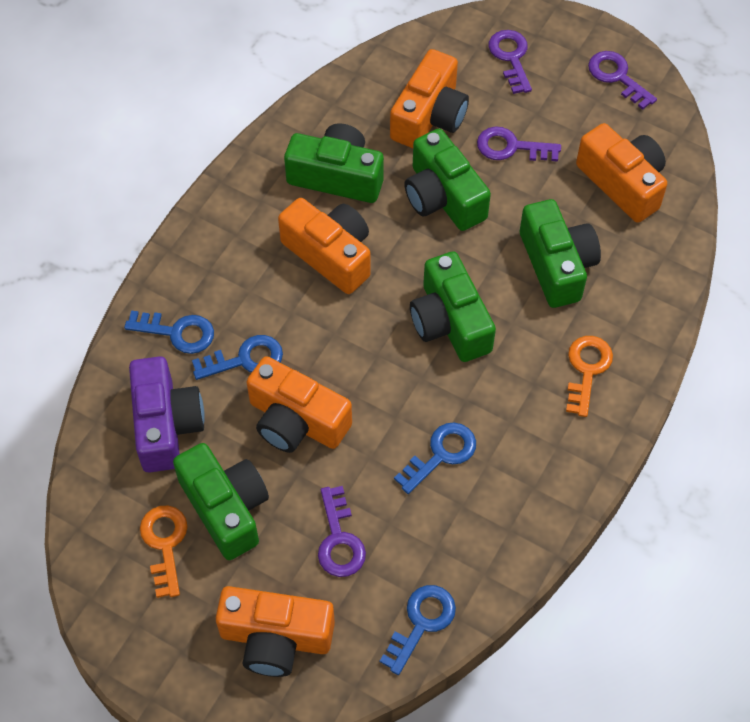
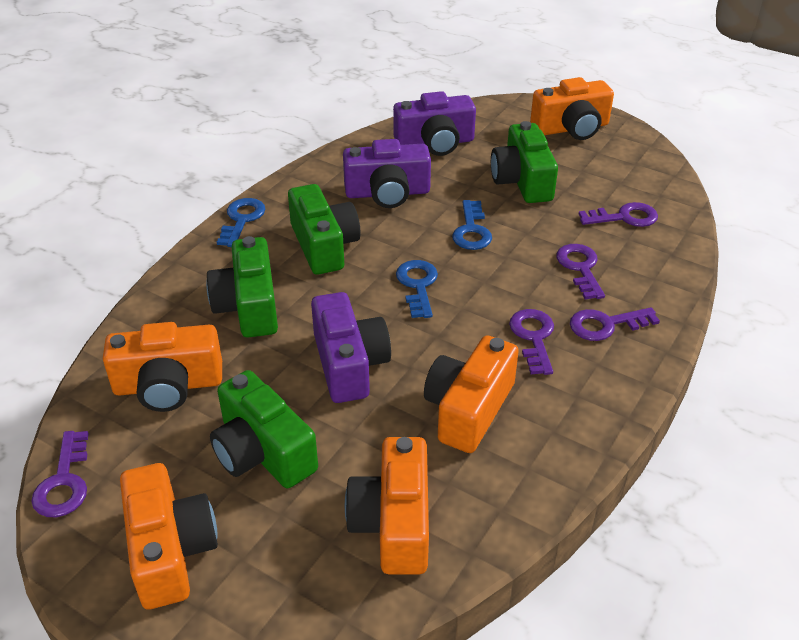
blue key: 4 -> 3
green camera: 5 -> 4
orange key: 2 -> 0
purple camera: 1 -> 3
purple key: 4 -> 5

